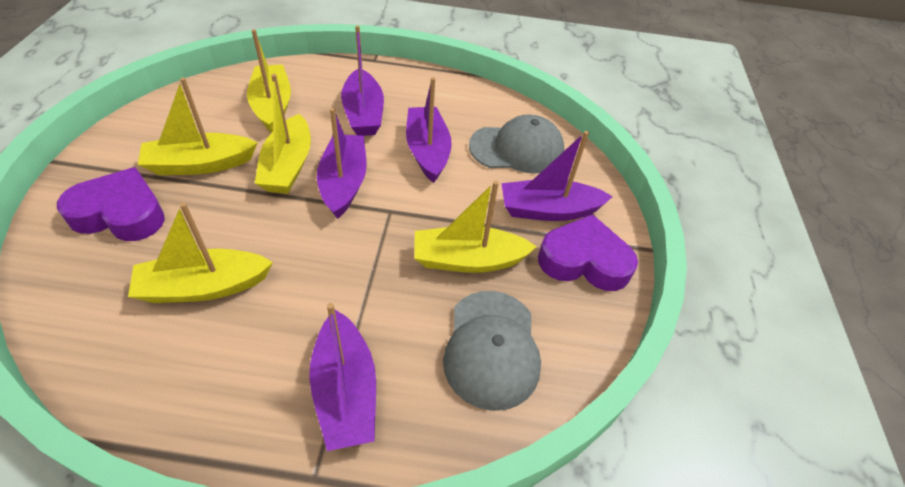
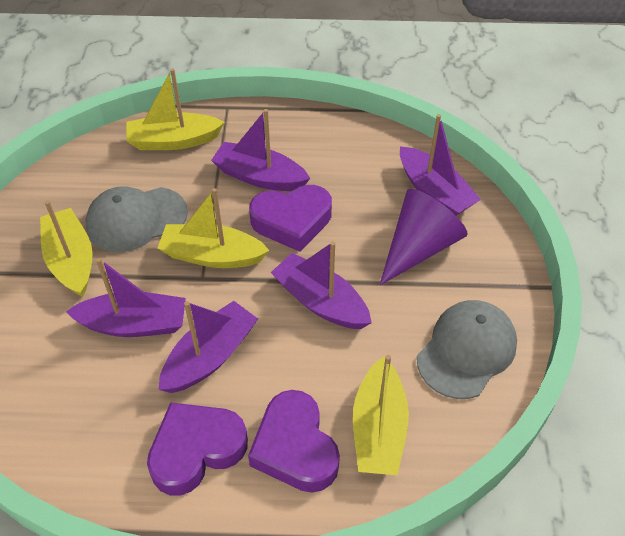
purple cone: 0 -> 1
purple heart: 2 -> 3
yellow boat: 5 -> 4

